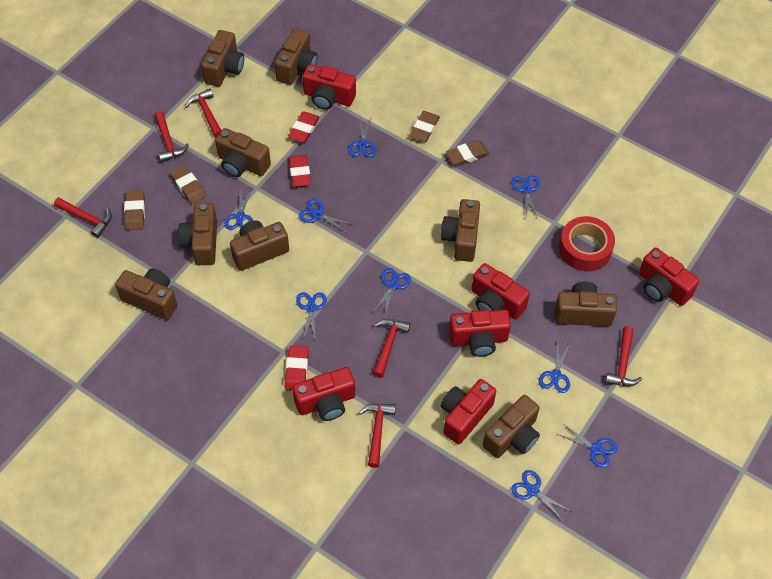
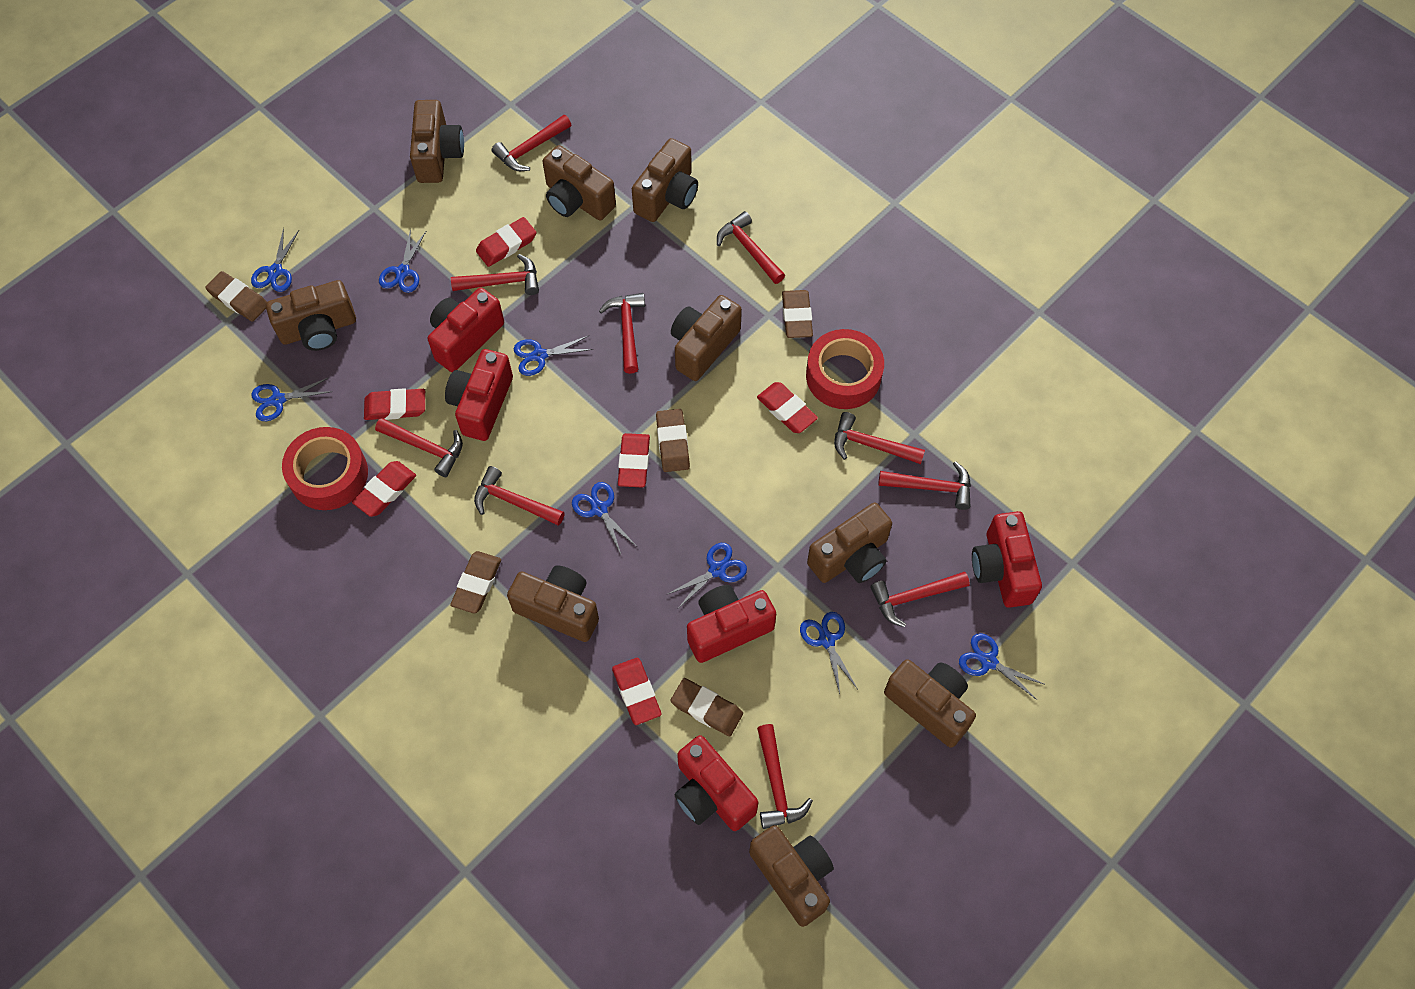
blue scissors: 9 -> 8
brown eraser: 4 -> 5
red camera: 6 -> 5
red eraser: 3 -> 6
red hammer: 6 -> 10
red tape: 1 -> 2

